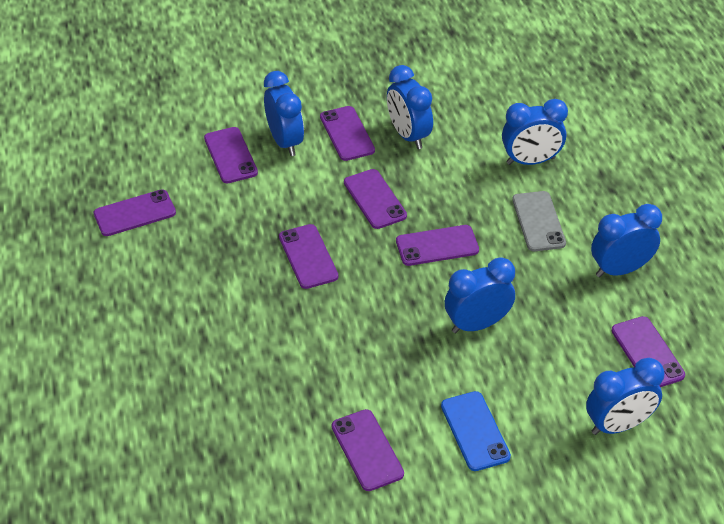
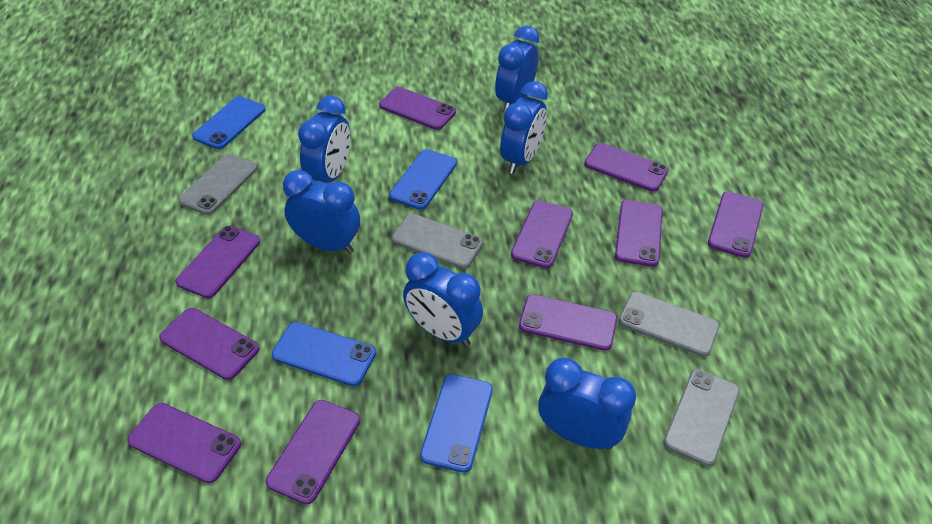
blue phone: 1 -> 4
grey phone: 1 -> 4
purple phone: 8 -> 10

